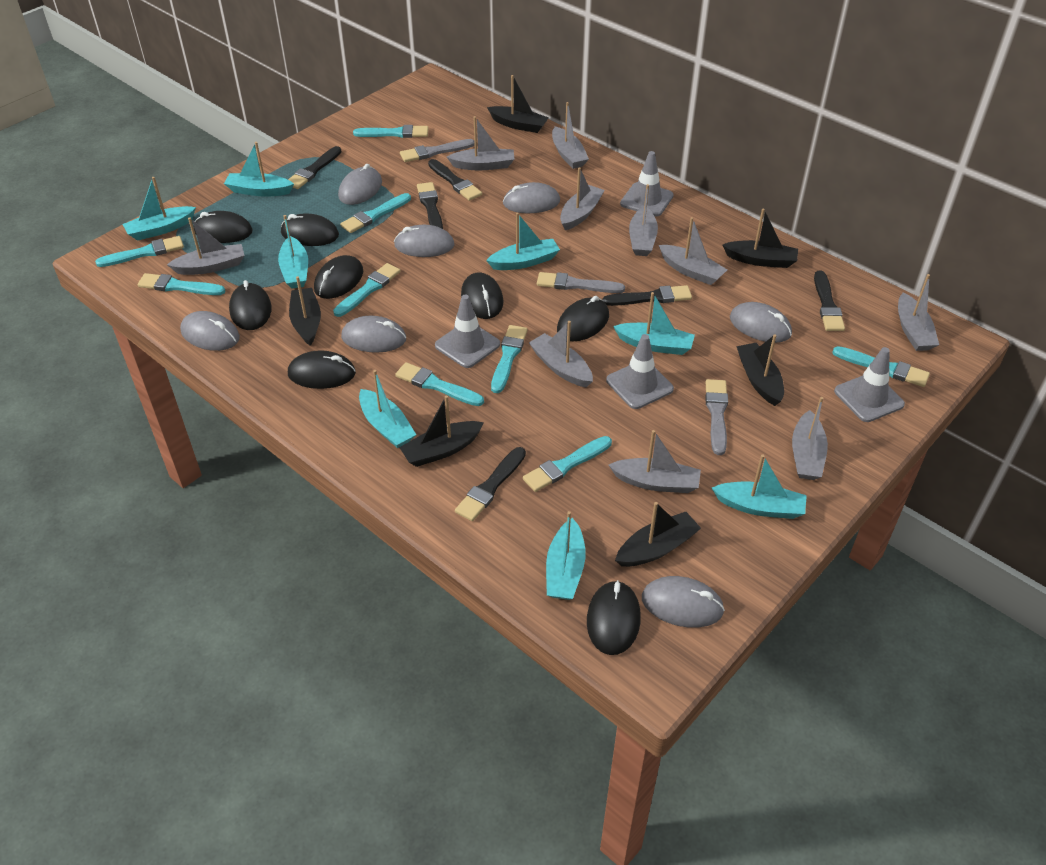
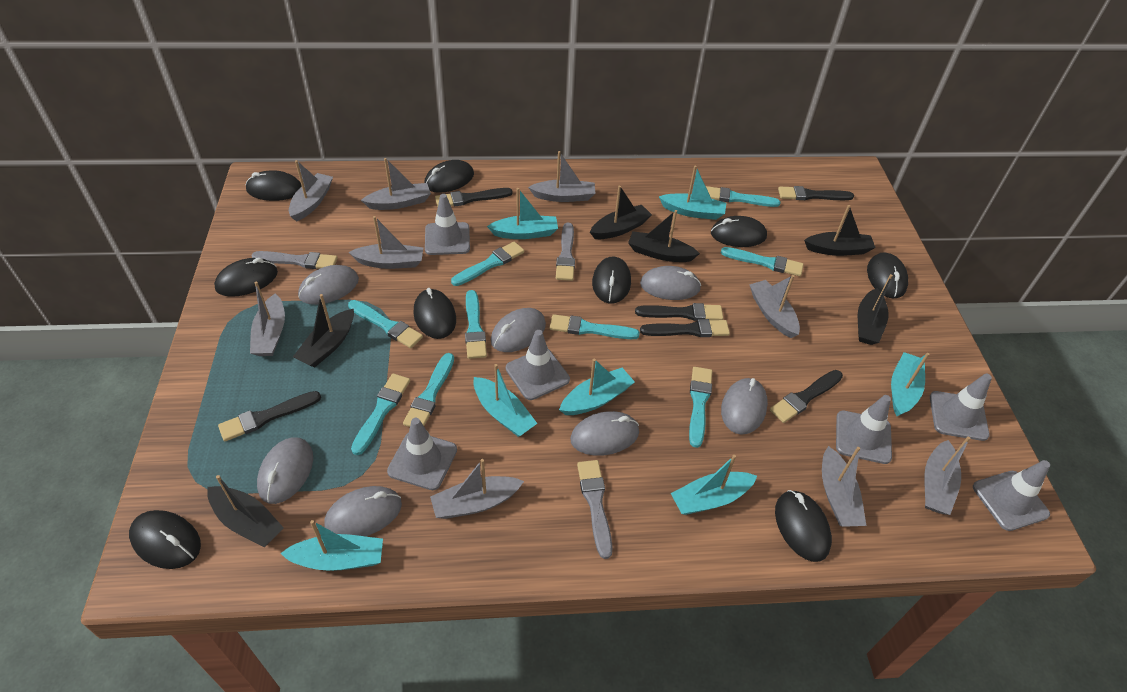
black mouse: 8 -> 9
grey boat: 10 -> 9
grey traffic cone: 4 -> 6
turquoise boat: 8 -> 7

